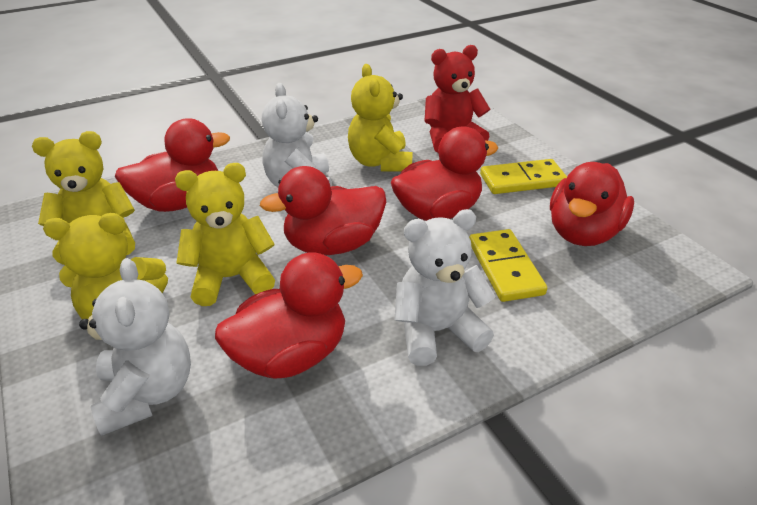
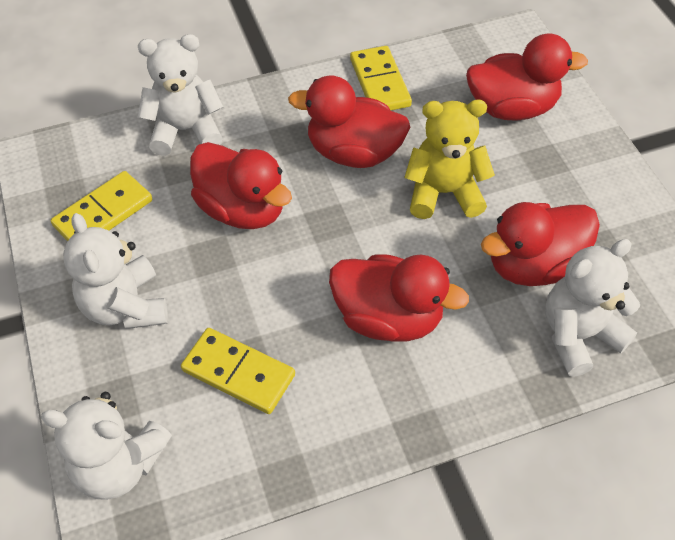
red teddy bear: 1 -> 0
white teddy bear: 3 -> 4
yellow domino: 2 -> 3
yellow teddy bear: 4 -> 1

